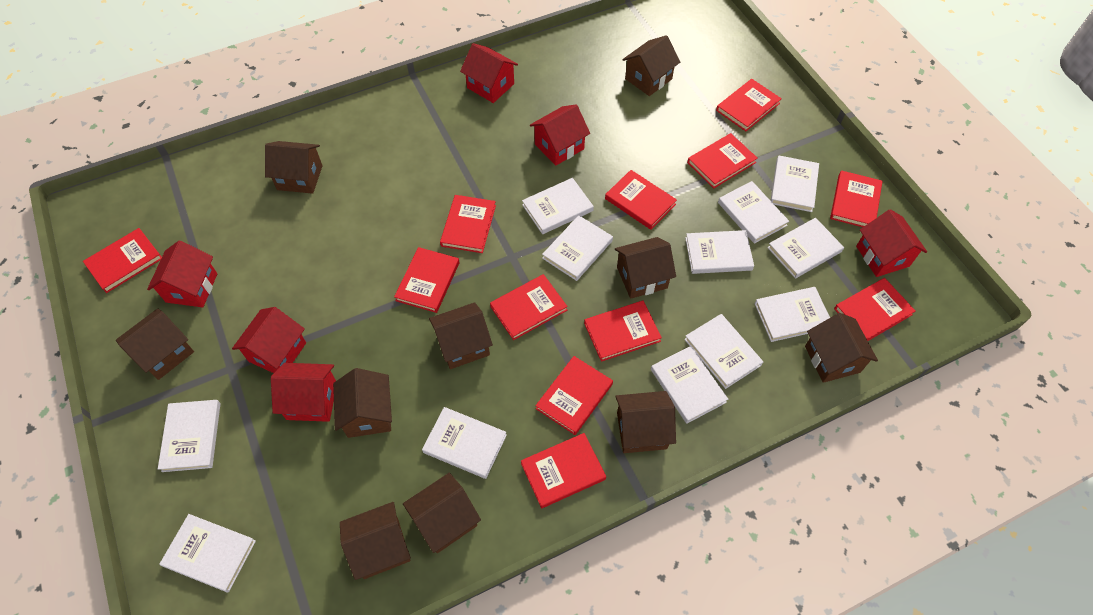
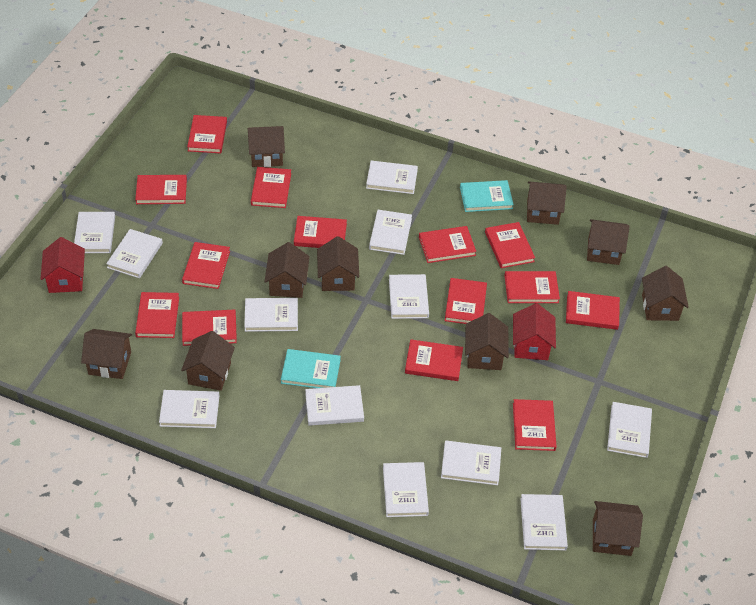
red book: 12 -> 14
red house: 6 -> 2
turquoise book: 0 -> 2

